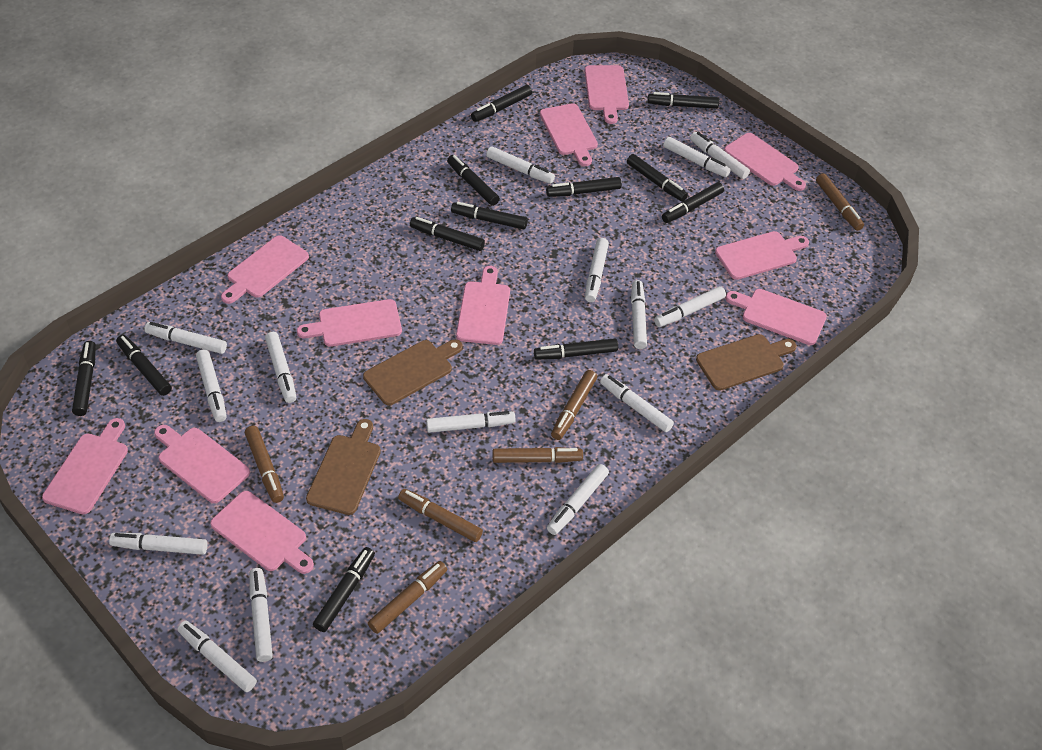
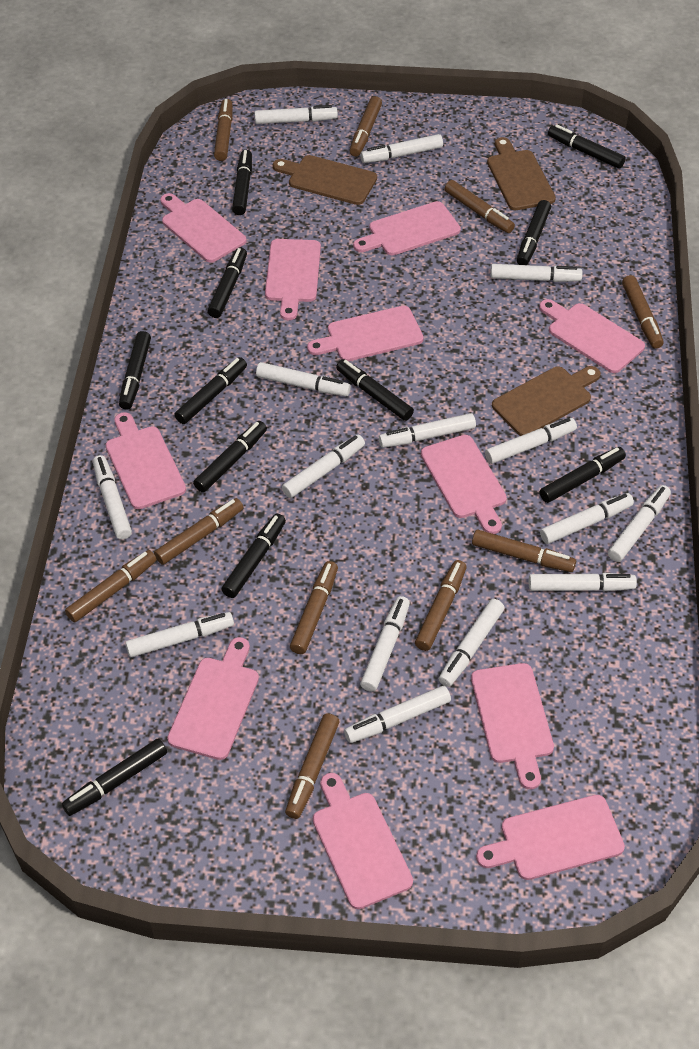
black marker: 12 -> 11
brown marker: 6 -> 10

